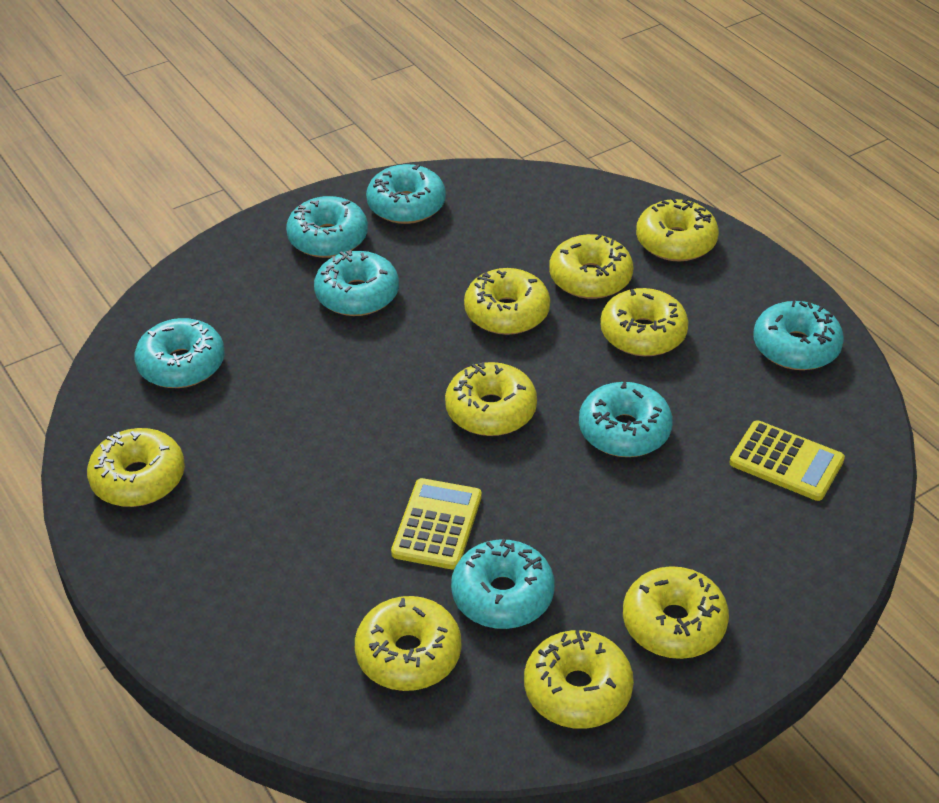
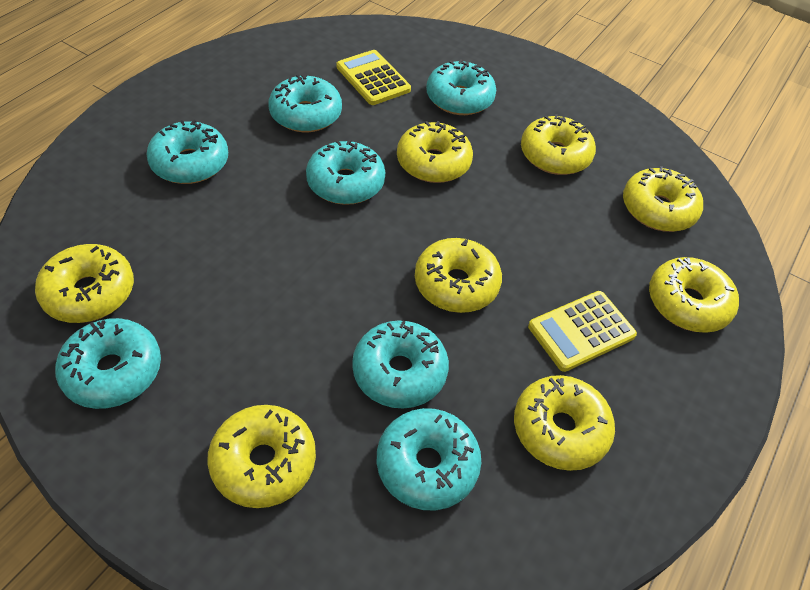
yellow donut: 9 -> 8

